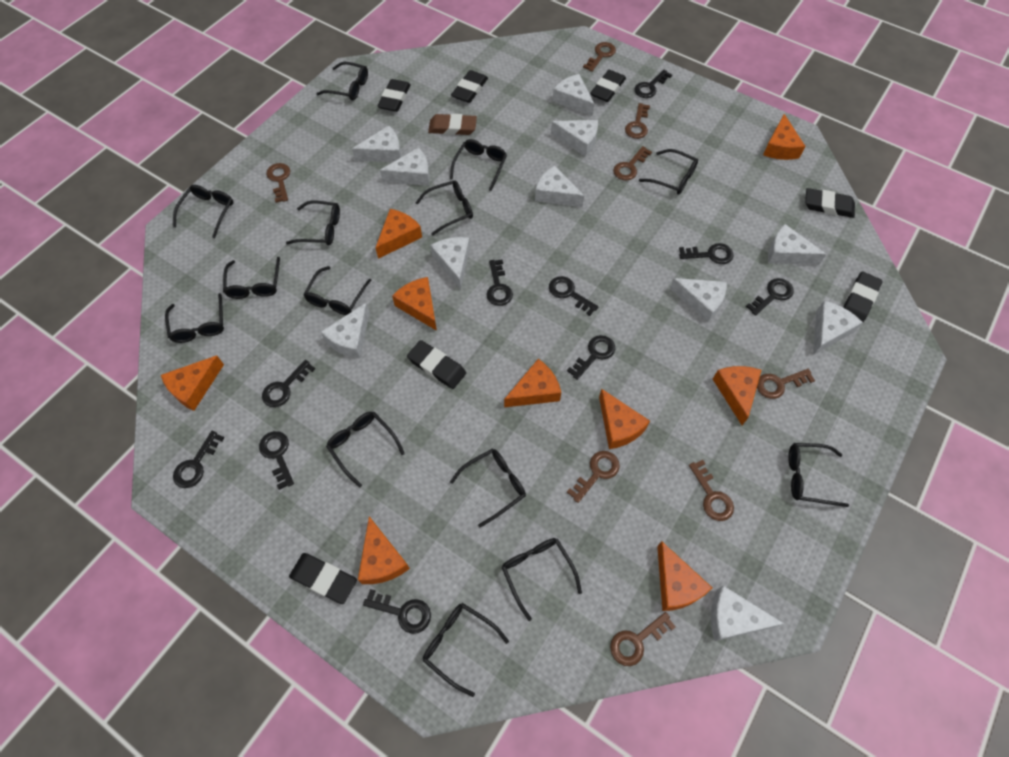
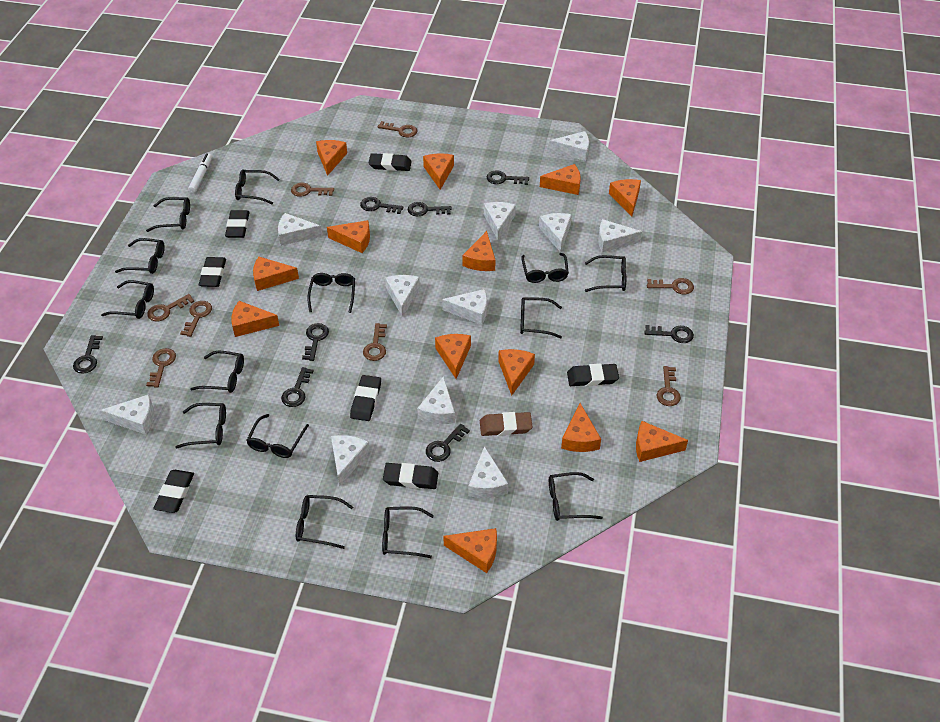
black key: 10 -> 8
orange cheese: 9 -> 13
white marker: 0 -> 1

